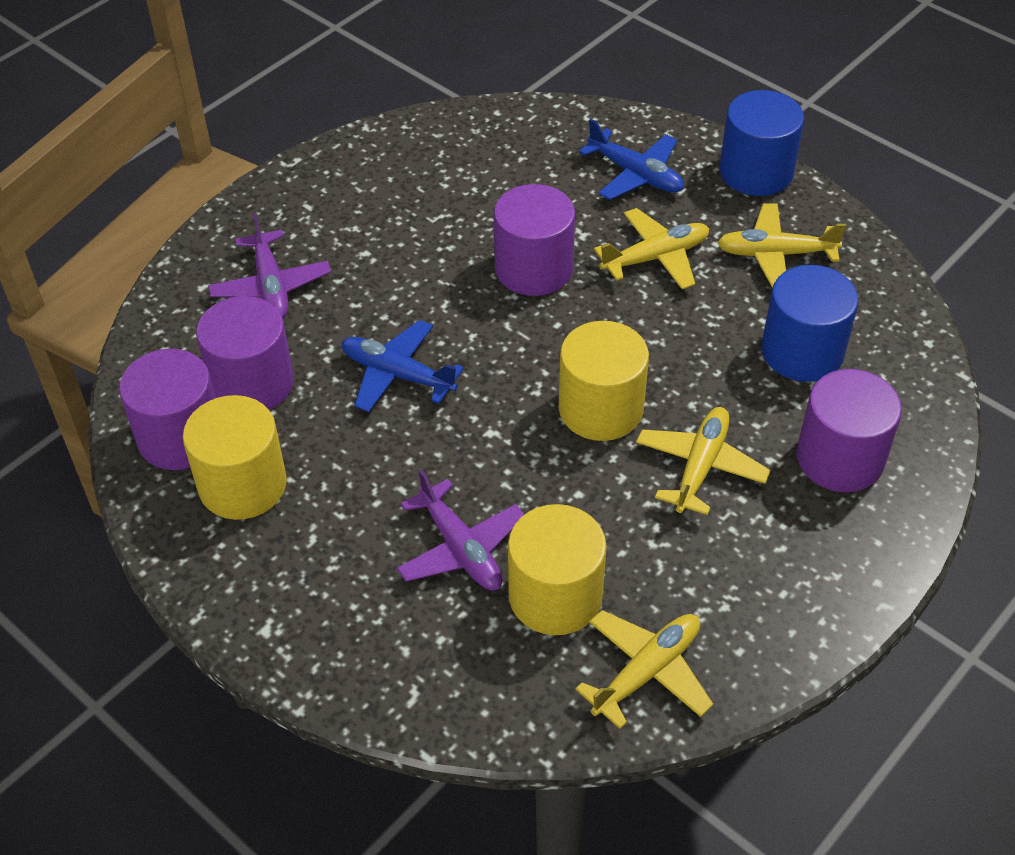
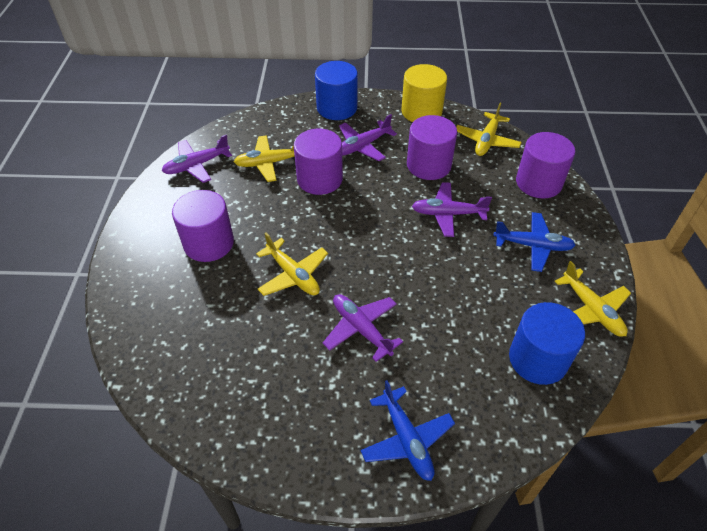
purple plane: 2 -> 4
yellow cylinder: 3 -> 1

